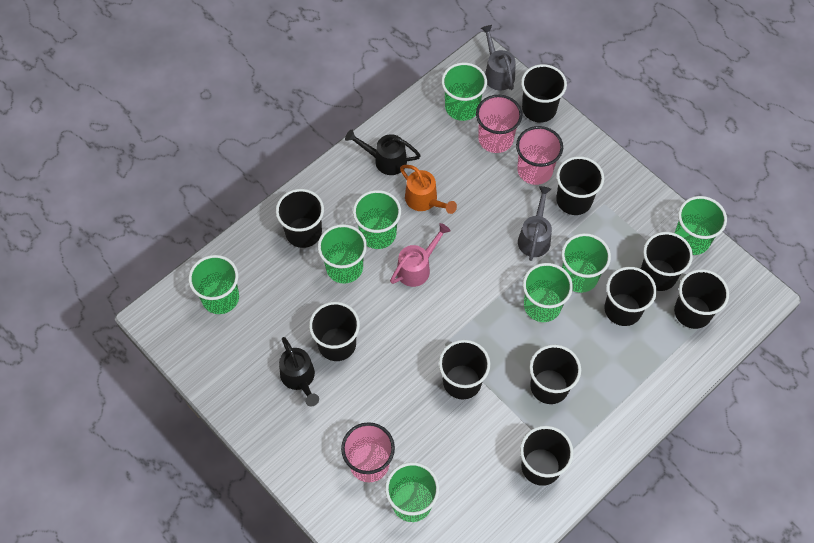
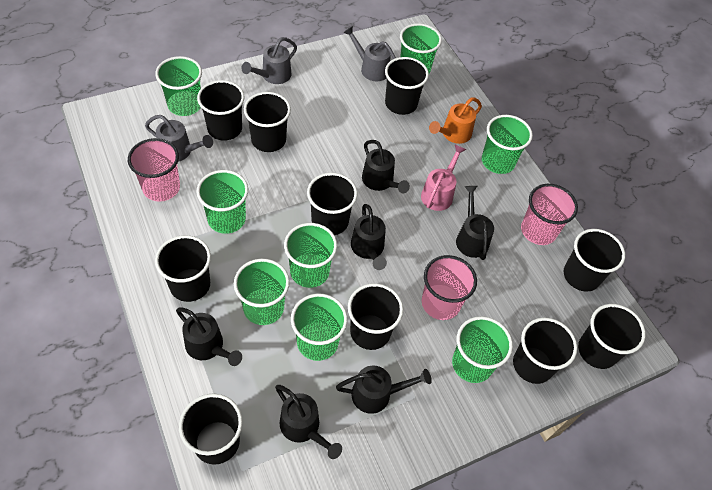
black watering can: 2 -> 6
grey watering can: 2 -> 3

